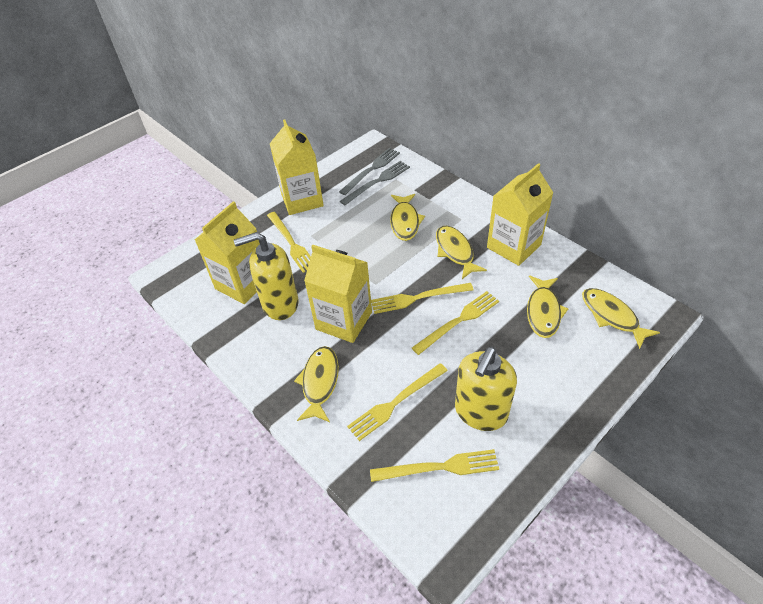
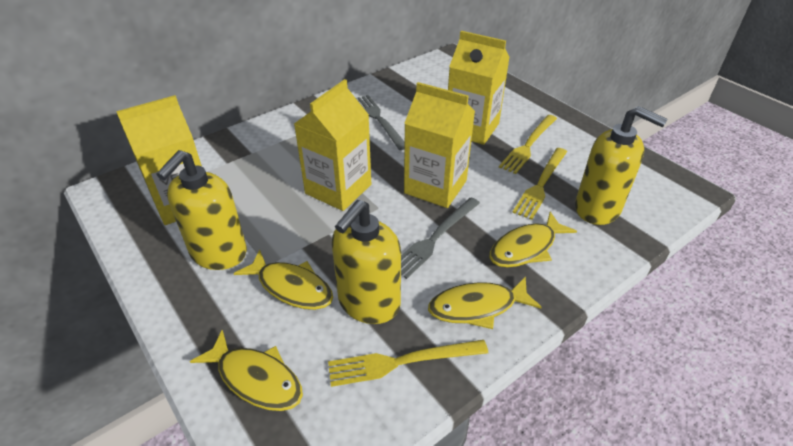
yellow fish: 5 -> 4
yellow fork: 5 -> 3
yellow soap dispenser: 2 -> 3

